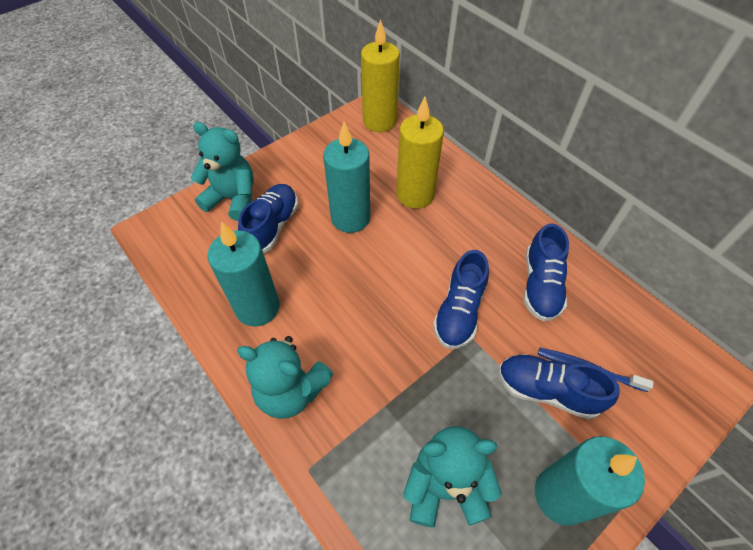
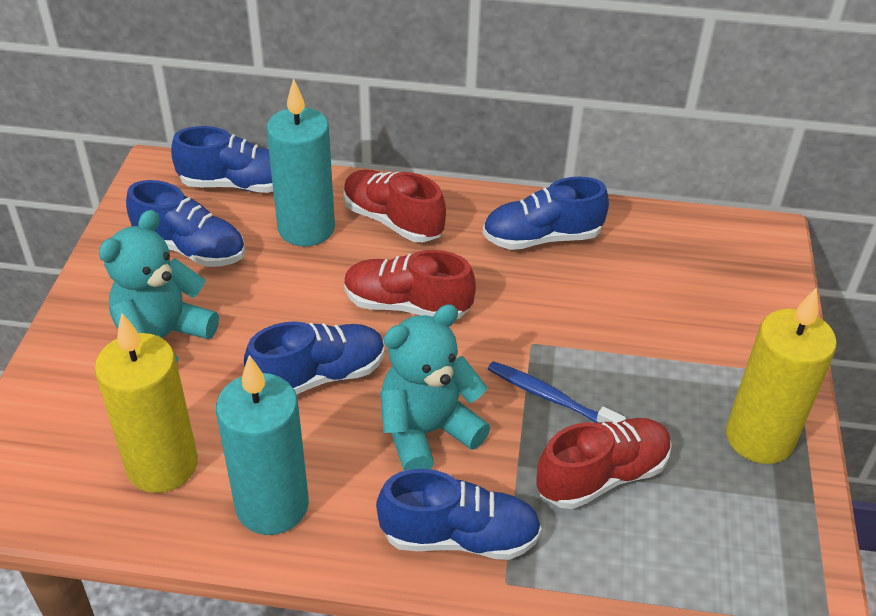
blue shoe: 4 -> 5
red shoe: 0 -> 3
turquoise candle: 3 -> 2
turquoise teddy bear: 3 -> 2

